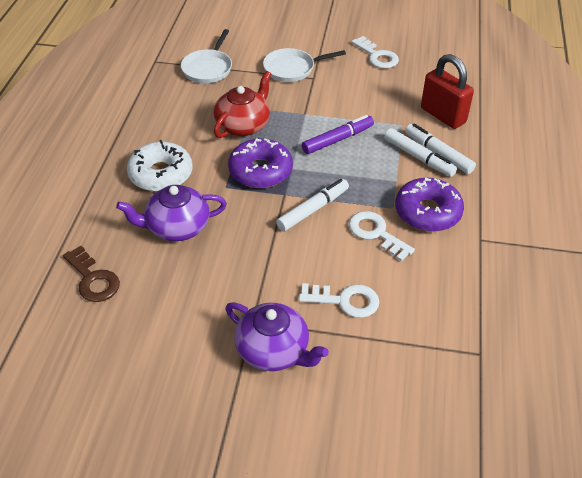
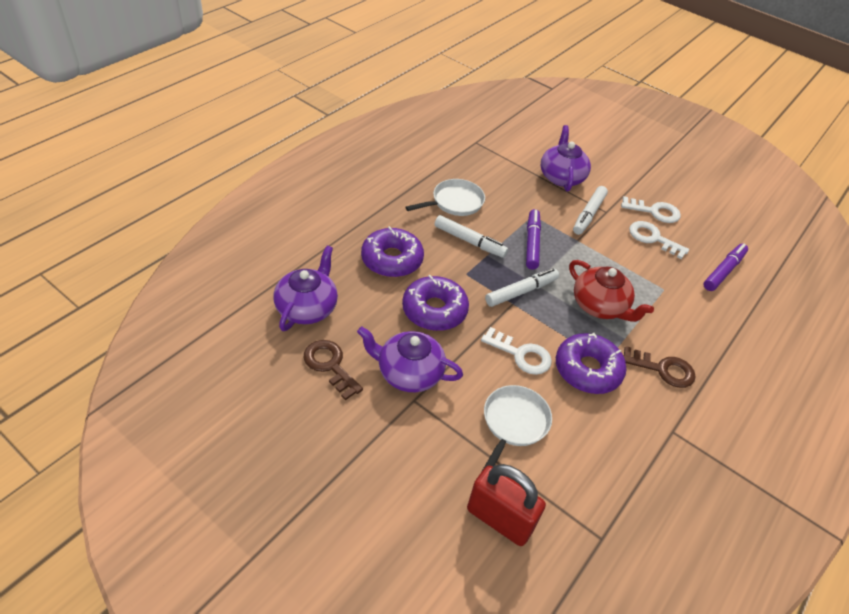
brown key: 1 -> 2
purple donut: 2 -> 3
purple marker: 1 -> 2
purple teapot: 2 -> 3
white donut: 1 -> 0

